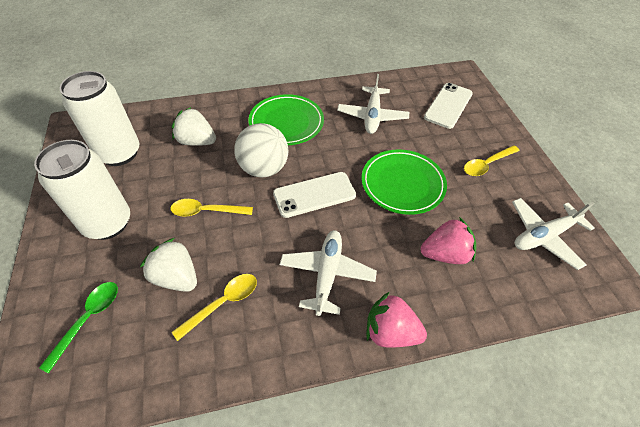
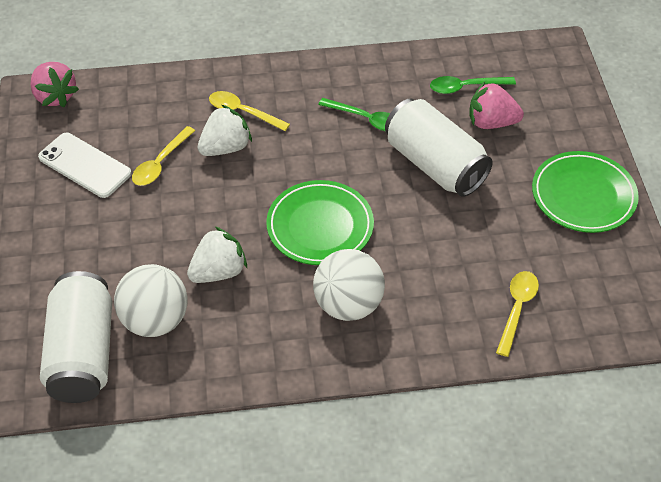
green spoon: 1 -> 2
white ball: 1 -> 2
white phone: 2 -> 1
white plane: 3 -> 0

